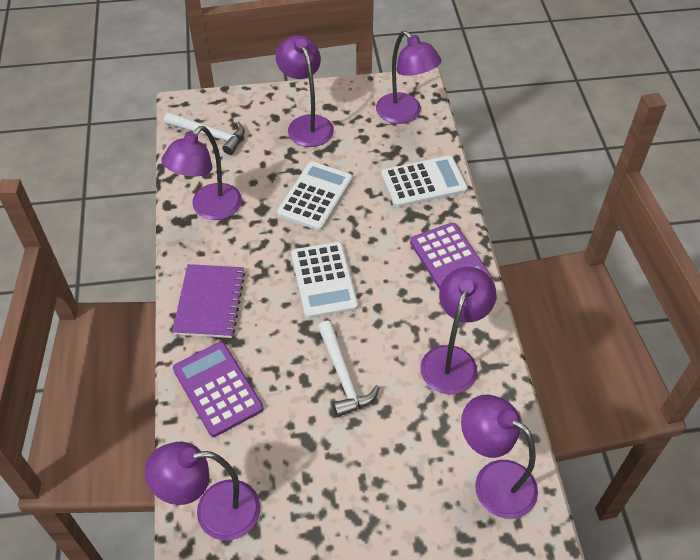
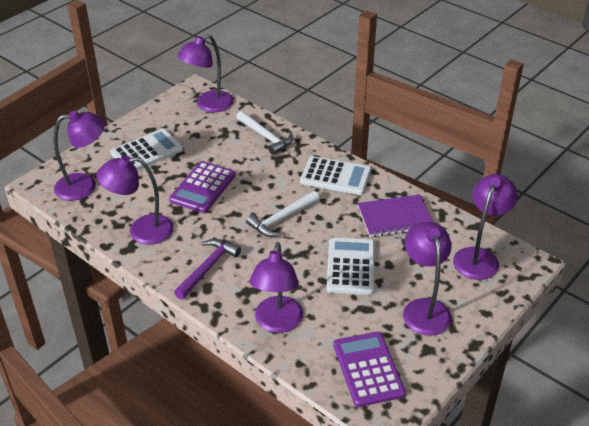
purple hammer: 0 -> 1

